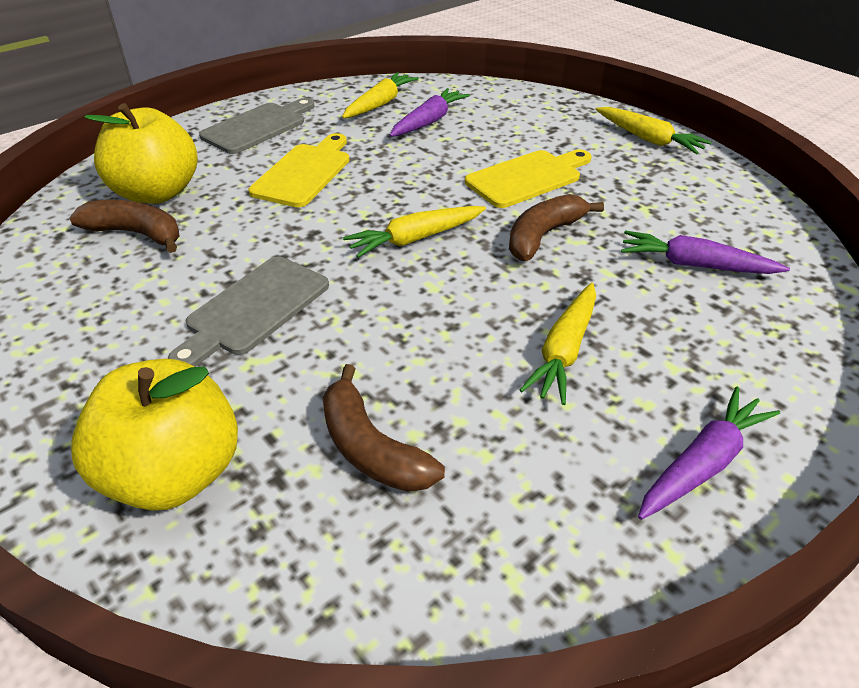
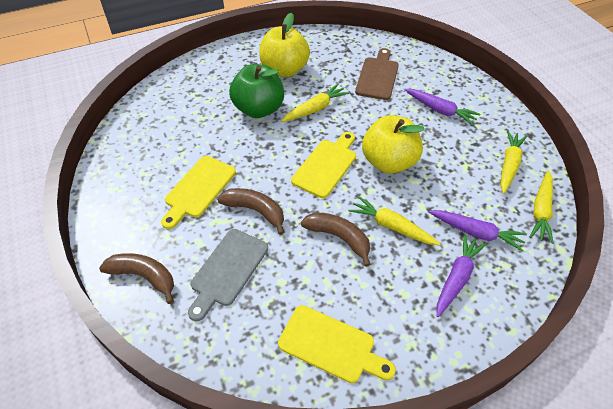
brown cutting board: 0 -> 1
green apple: 0 -> 1
grey cutting board: 2 -> 1
yellow cutting board: 2 -> 3

